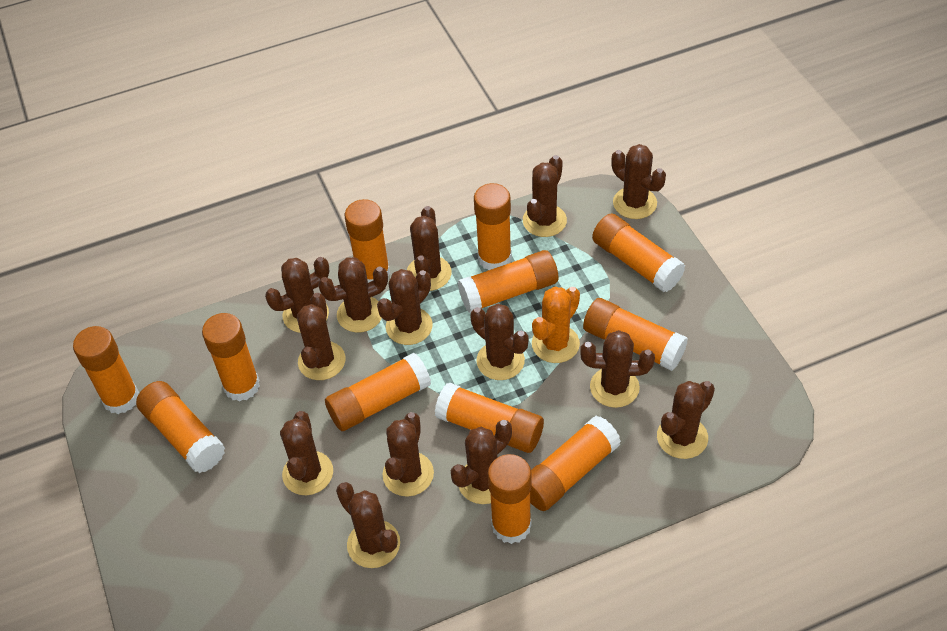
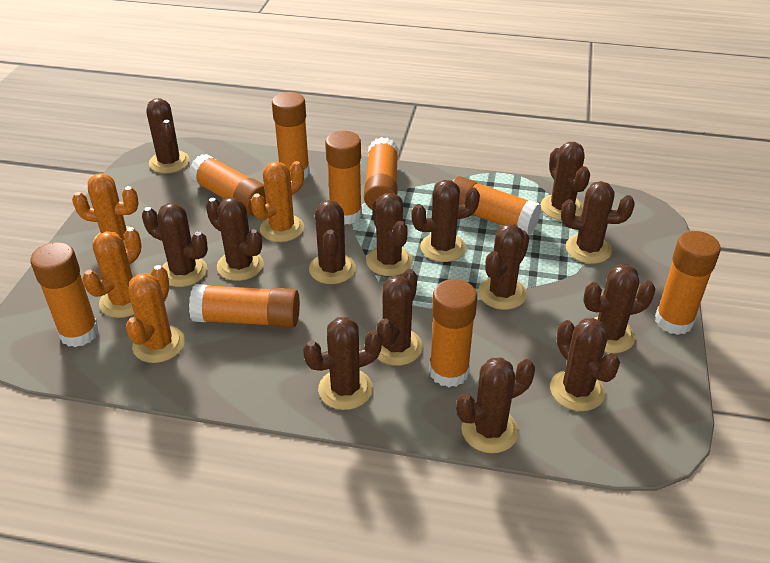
orange cactus: 1 -> 4
orange glue stick: 12 -> 9

